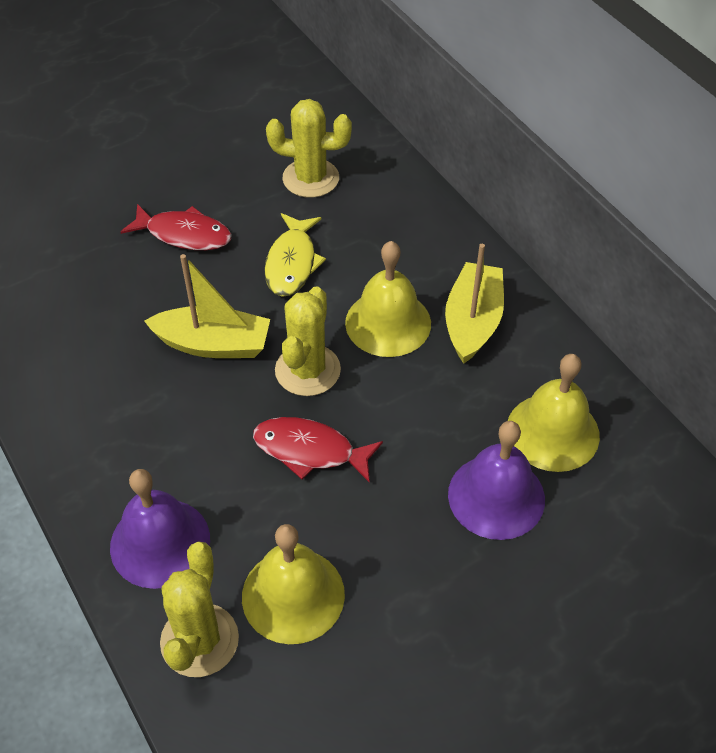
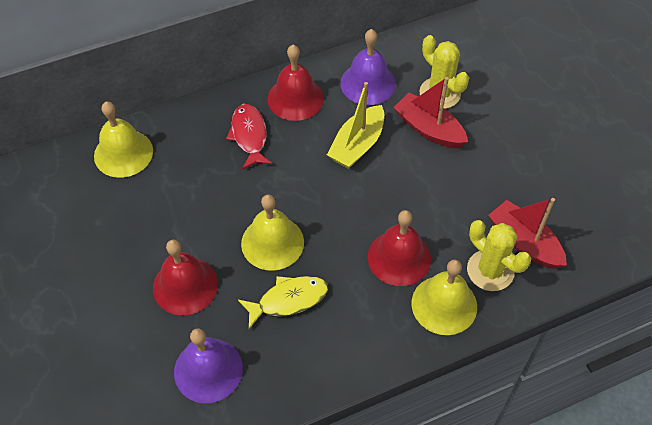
red bell: 0 -> 3
red boat: 0 -> 2
red fish: 2 -> 1
yellow boat: 2 -> 1
yellow cactus: 3 -> 2

